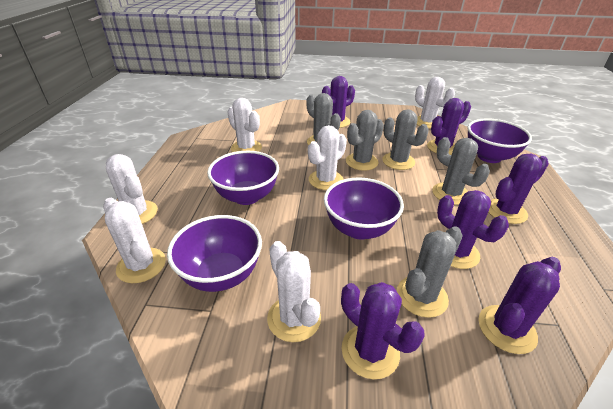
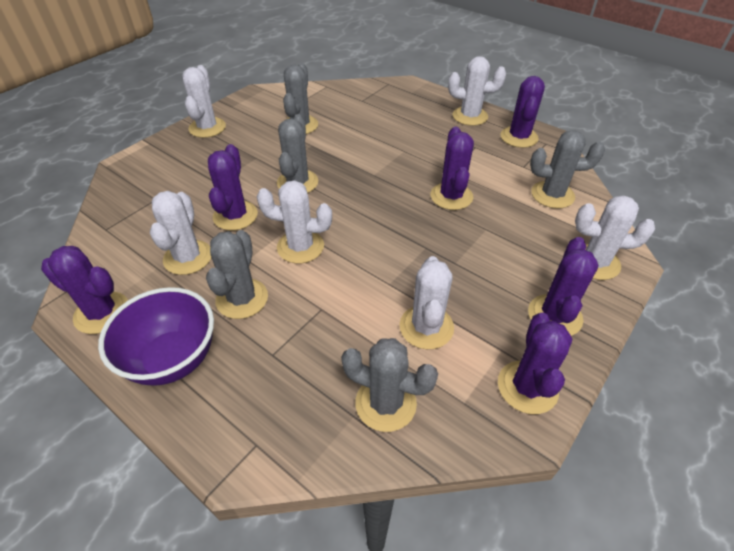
purple bowl: 4 -> 1

